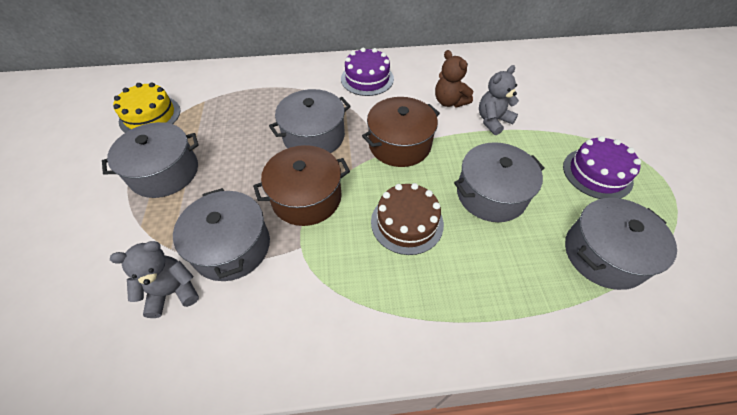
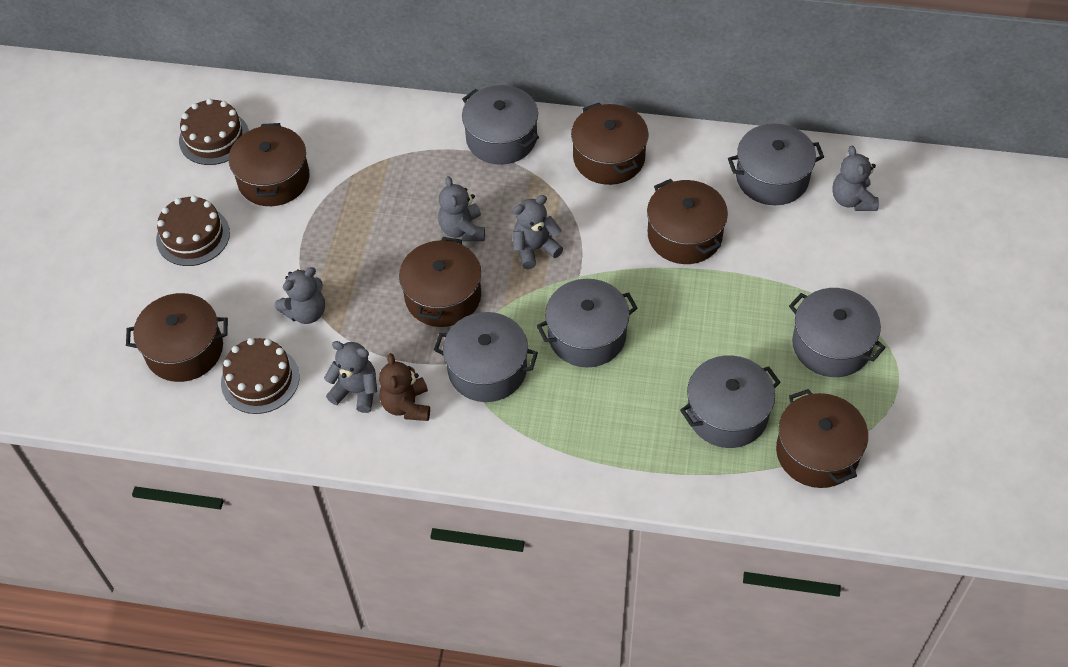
brown cake: 1 -> 3
brown pot: 2 -> 6
grey pot: 5 -> 6
grey teddy bear: 2 -> 5
purple cake: 2 -> 0
yellow cake: 1 -> 0

